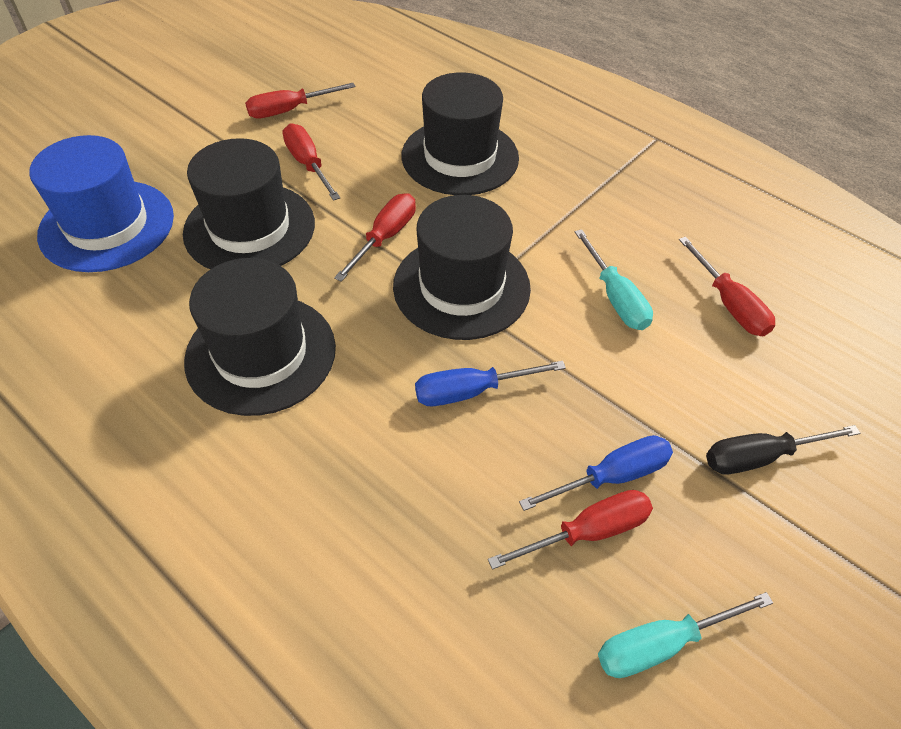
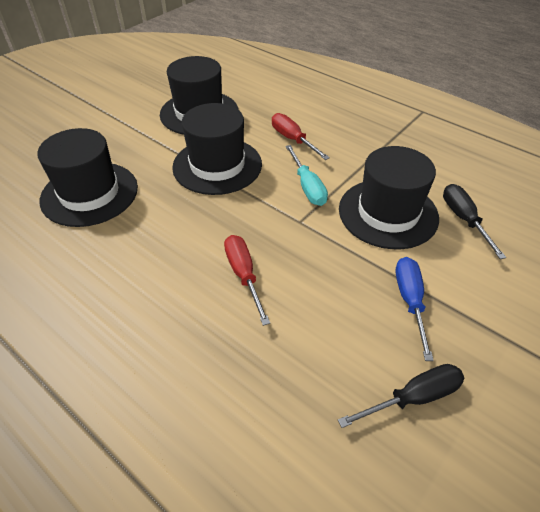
black screwdriver: 1 -> 2
blue hat: 1 -> 0
blue screwdriver: 2 -> 1
red screwdriver: 5 -> 2
turquoise screwdriver: 2 -> 1

